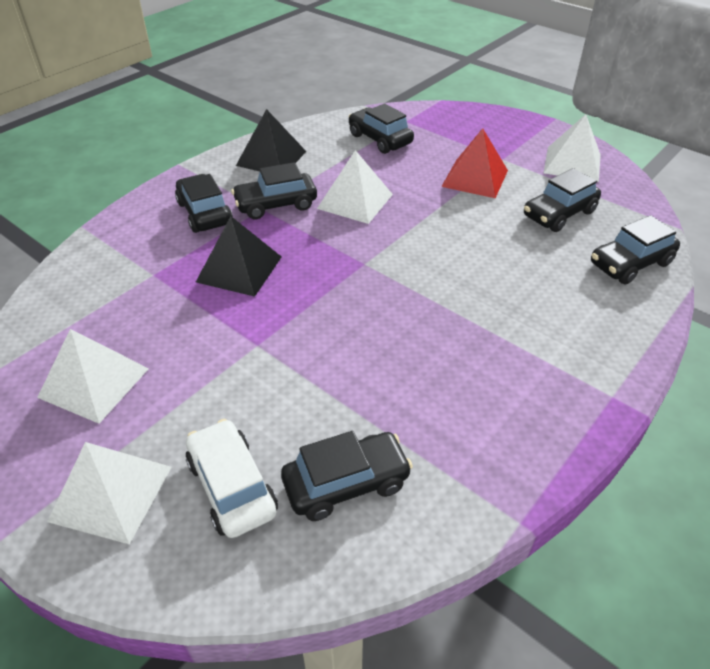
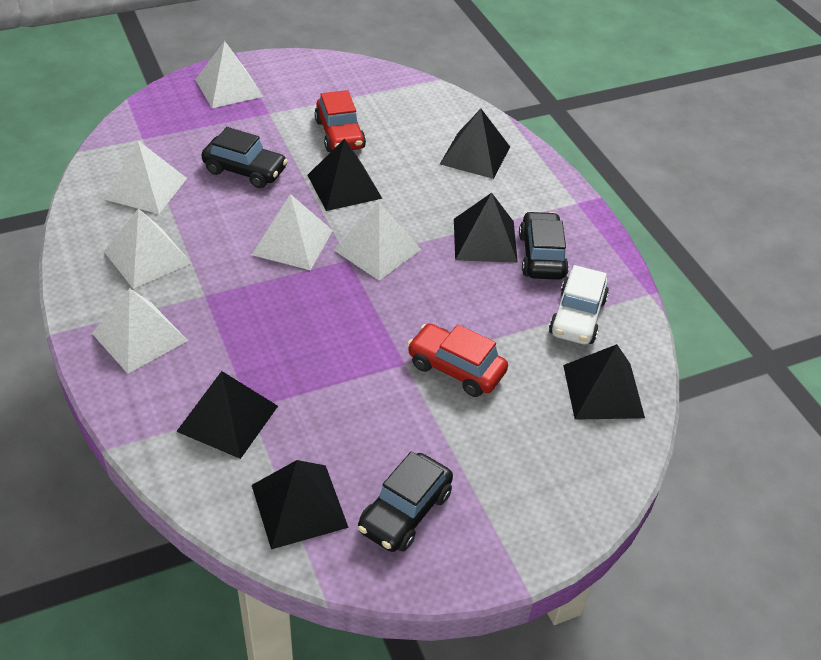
black car: 6 -> 3
black pyramid: 2 -> 6
red car: 0 -> 2
red pyramid: 1 -> 0
white pyramid: 4 -> 6

